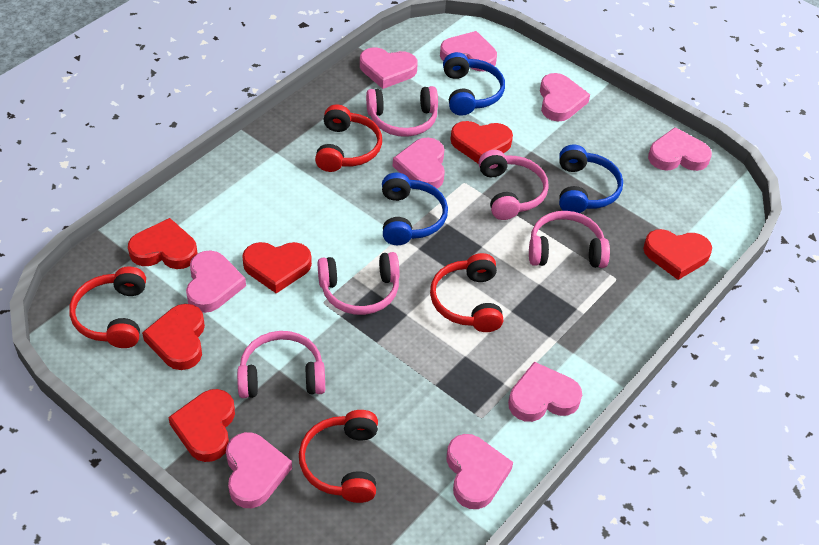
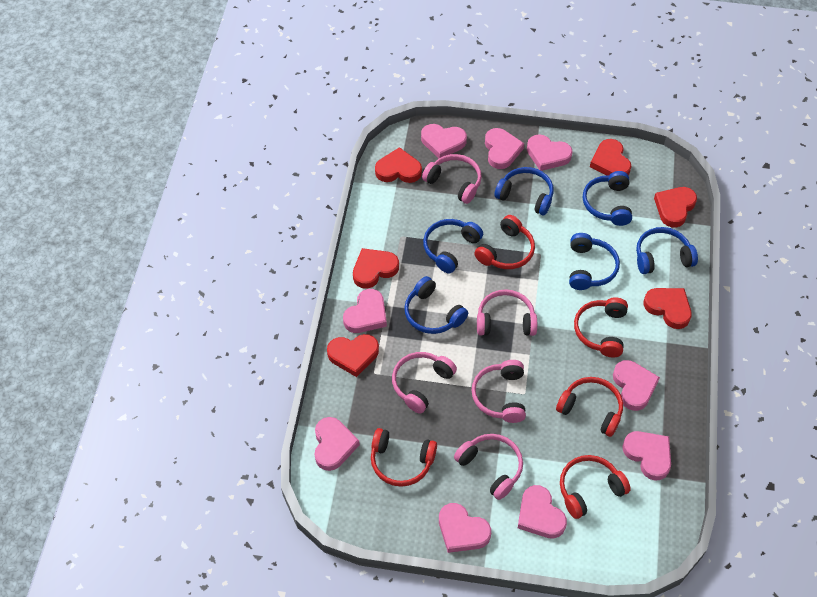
blue headphones: 3 -> 6
red headphones: 4 -> 5

